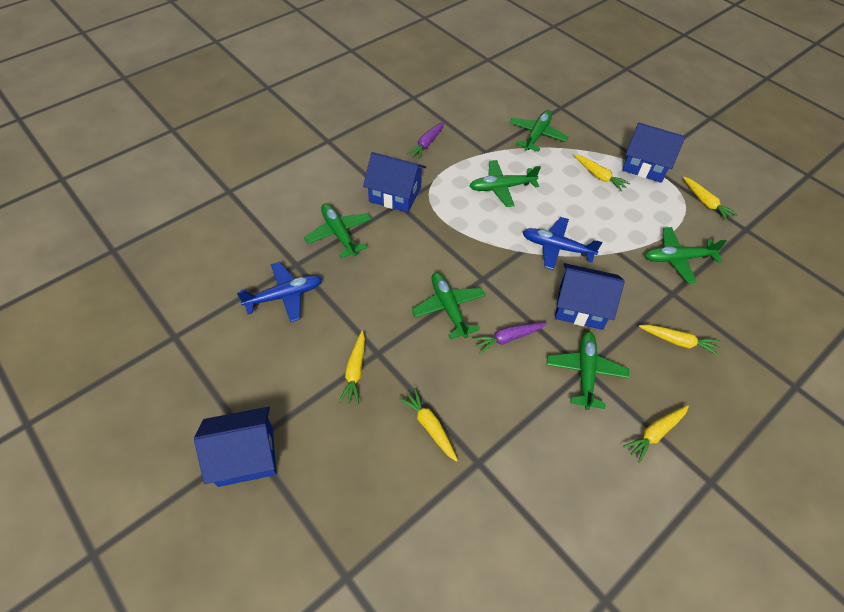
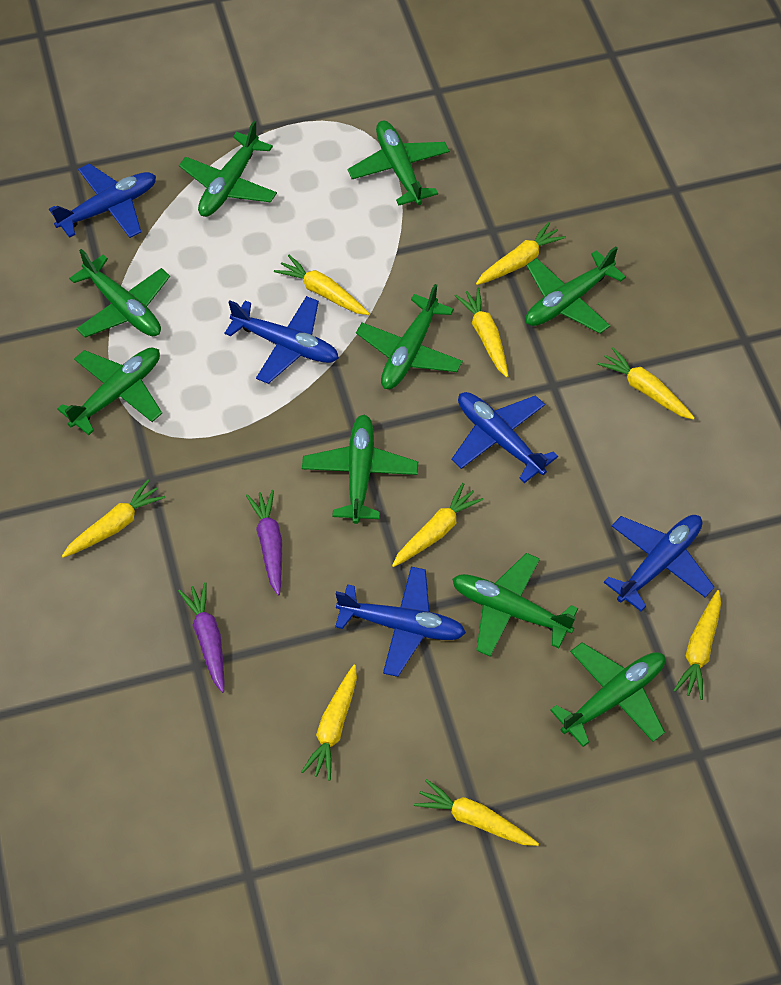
blue house: 4 -> 0
blue plane: 2 -> 5
green plane: 6 -> 9
yellow carrot: 6 -> 9

